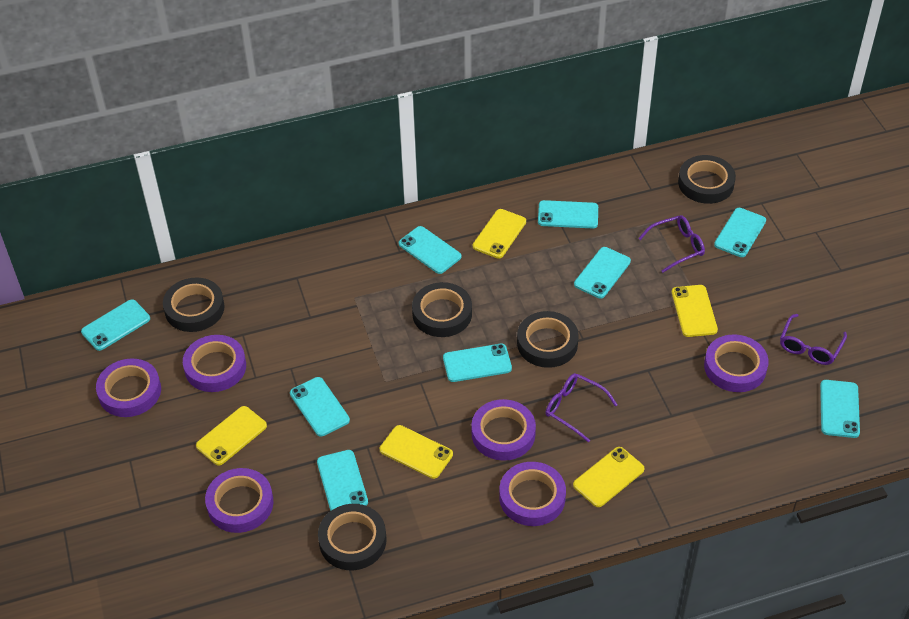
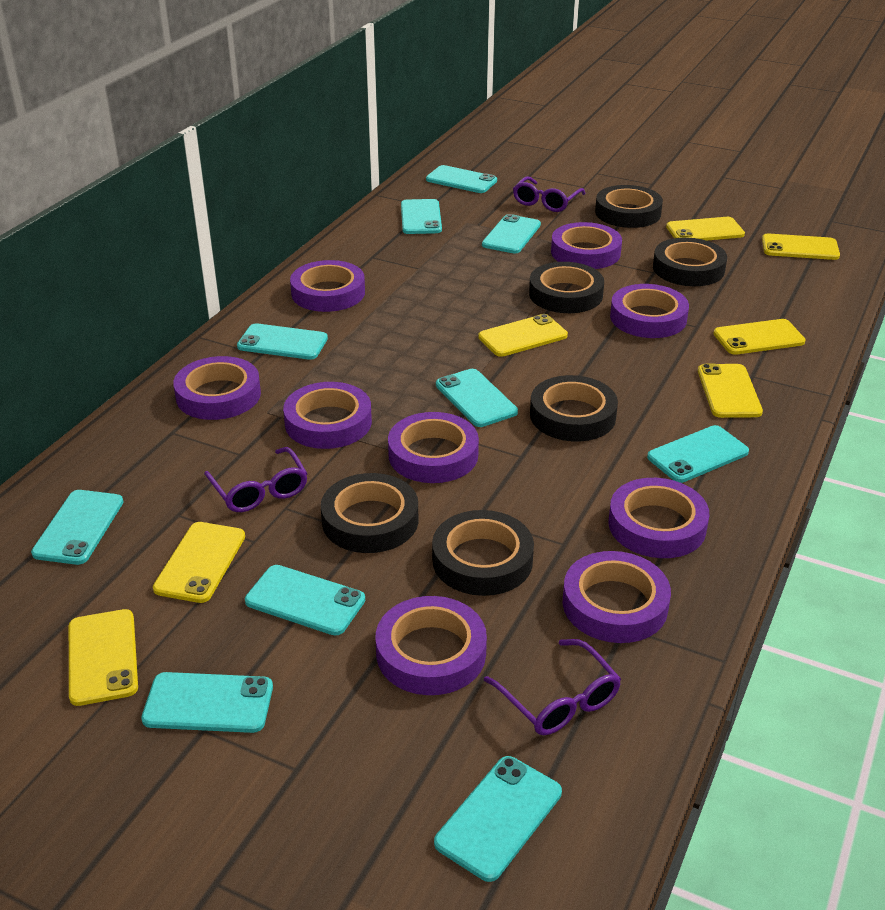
black tape: 5 -> 6
purple tape: 6 -> 9
turquoise phone: 9 -> 10
yellow phone: 5 -> 7

